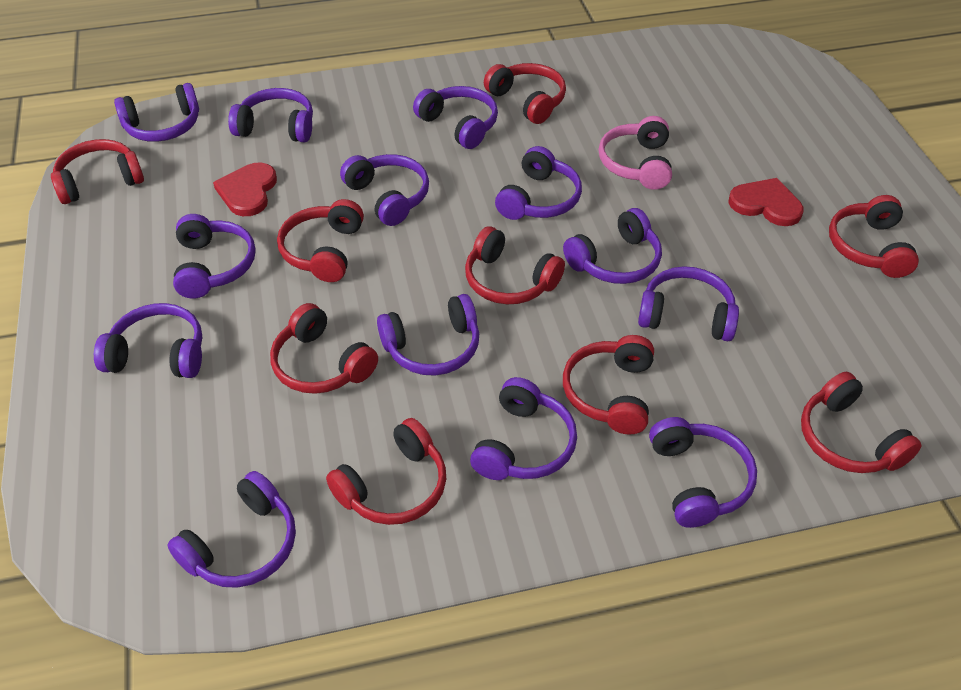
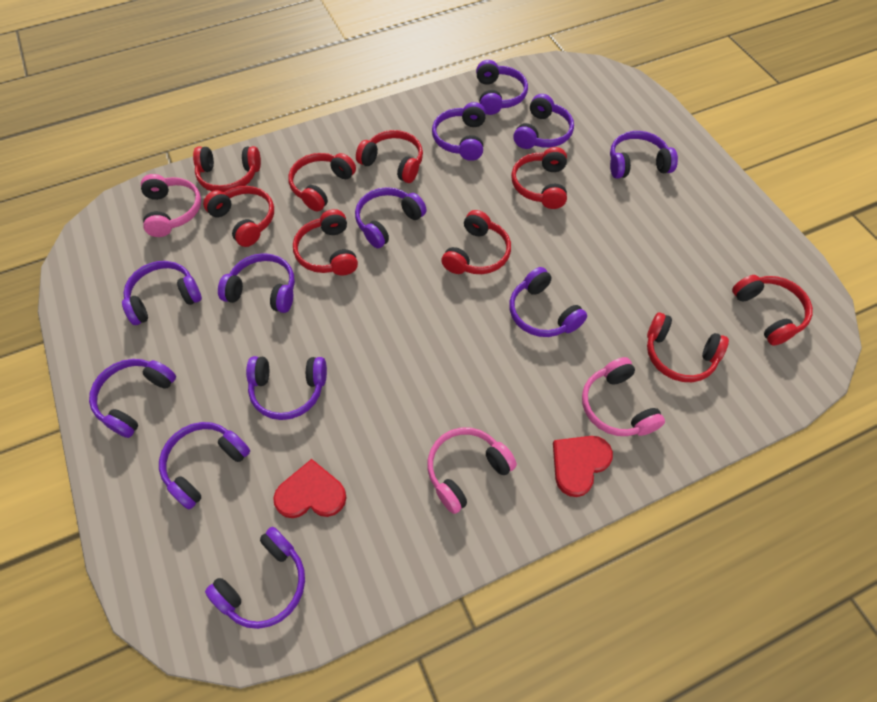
pink headphones: 1 -> 3
purple headphones: 13 -> 12

